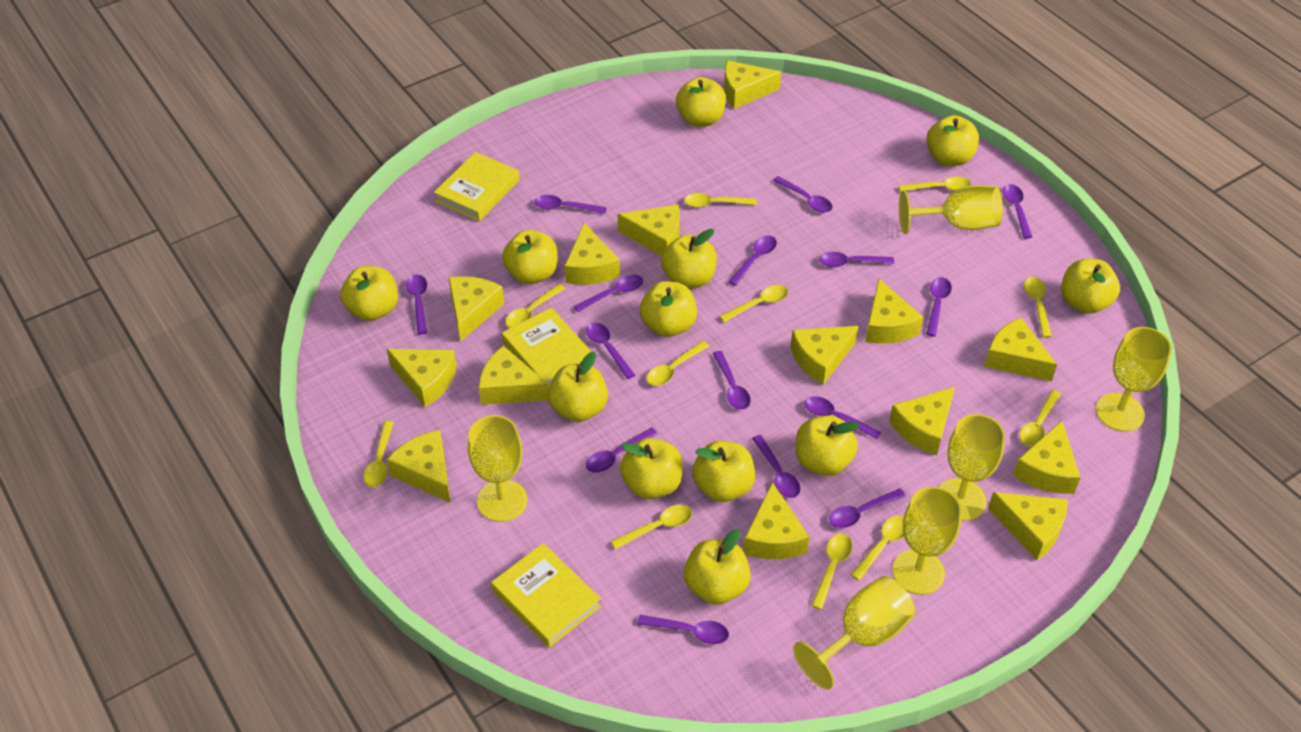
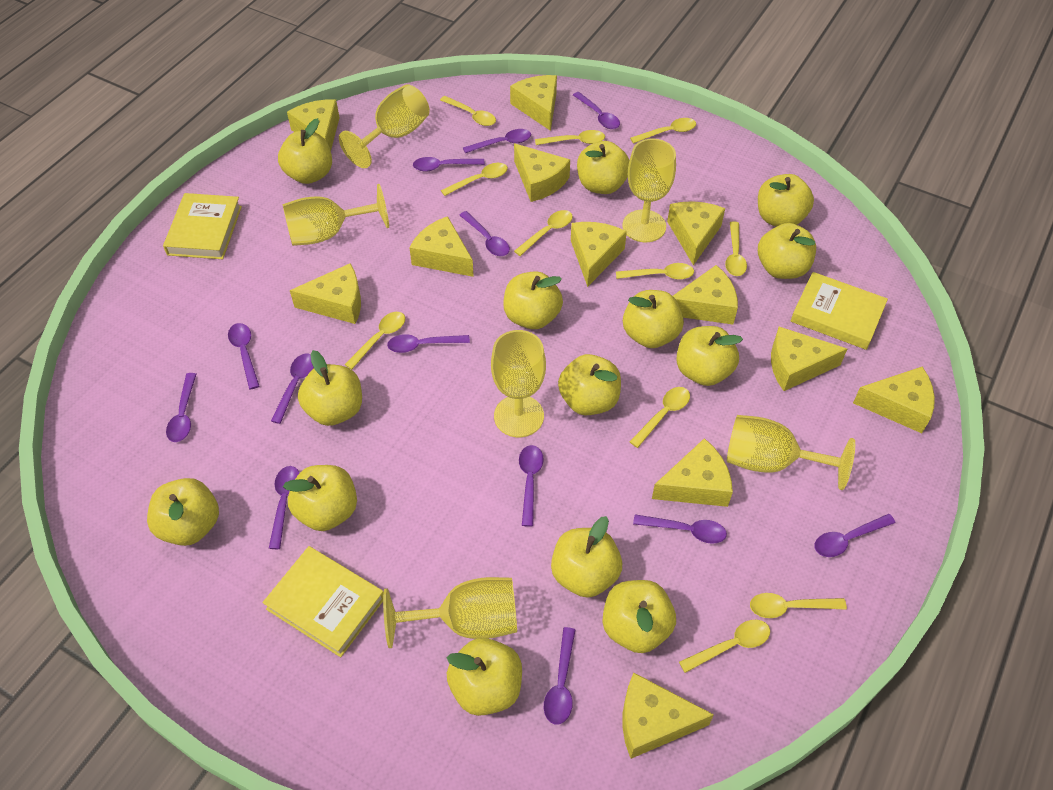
purple spoon: 15 -> 13
yellow apple: 12 -> 14
yellow cheese: 14 -> 12

